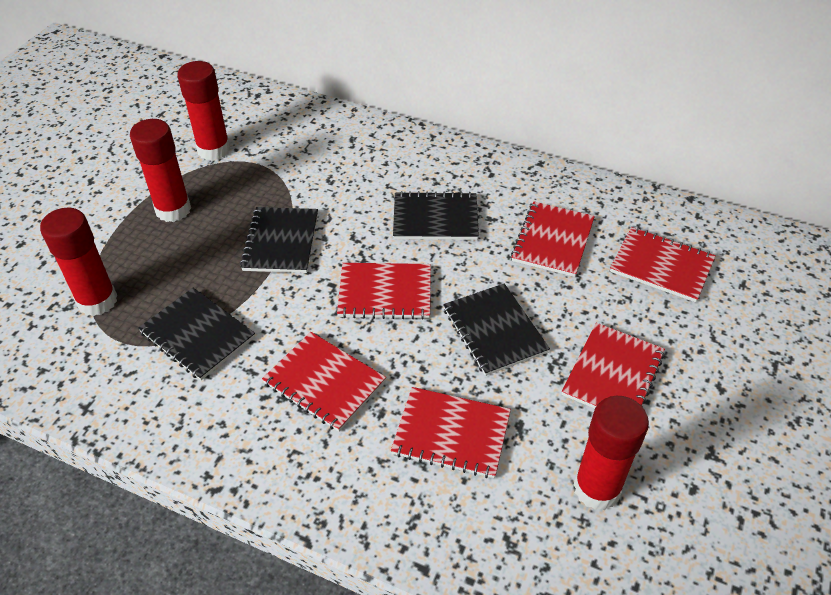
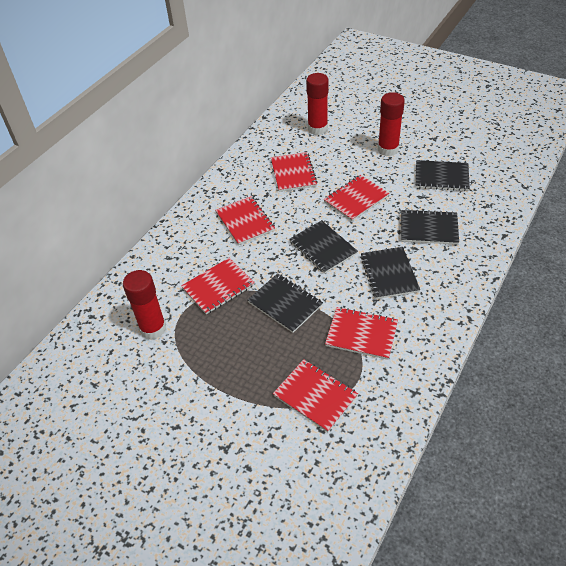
black notebook: 4 -> 5
red glue stick: 4 -> 3

